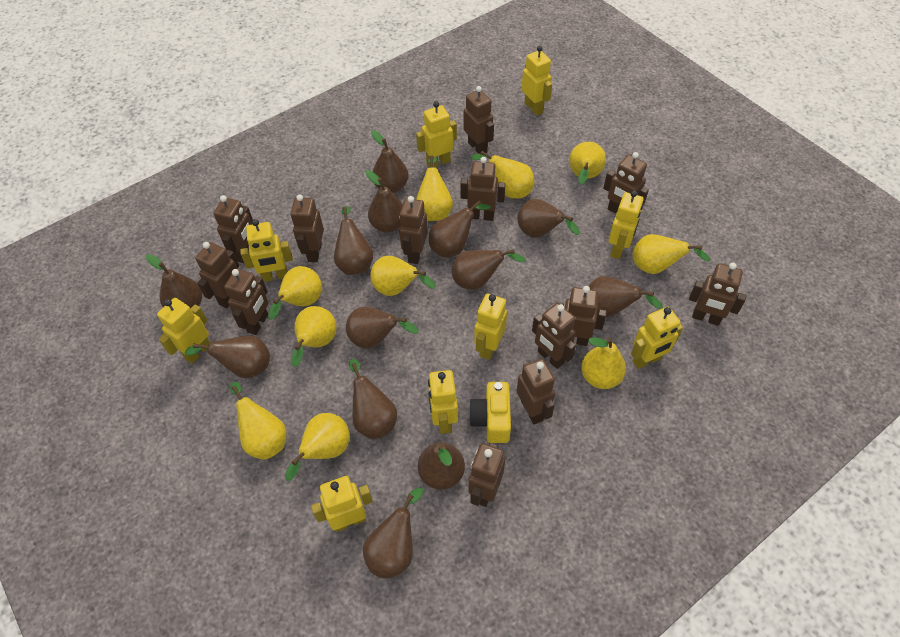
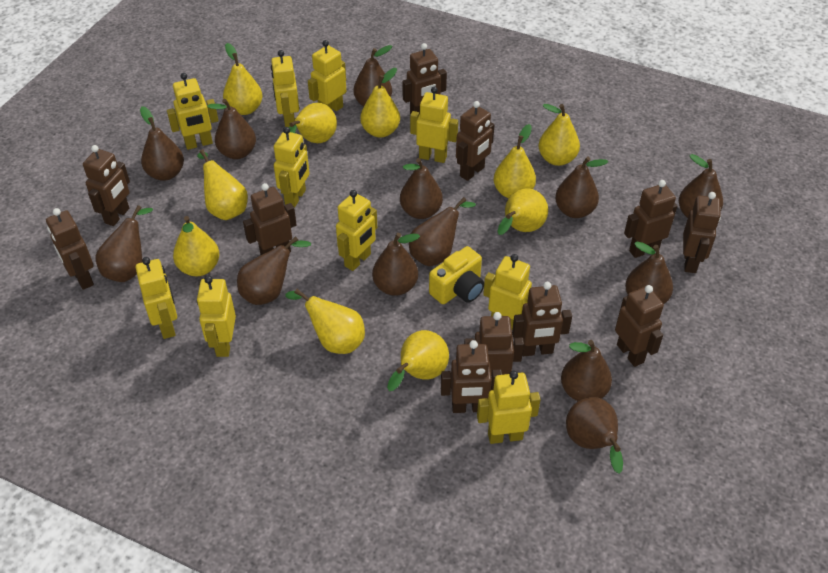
brown robot: 13 -> 11
yellow robot: 9 -> 10

